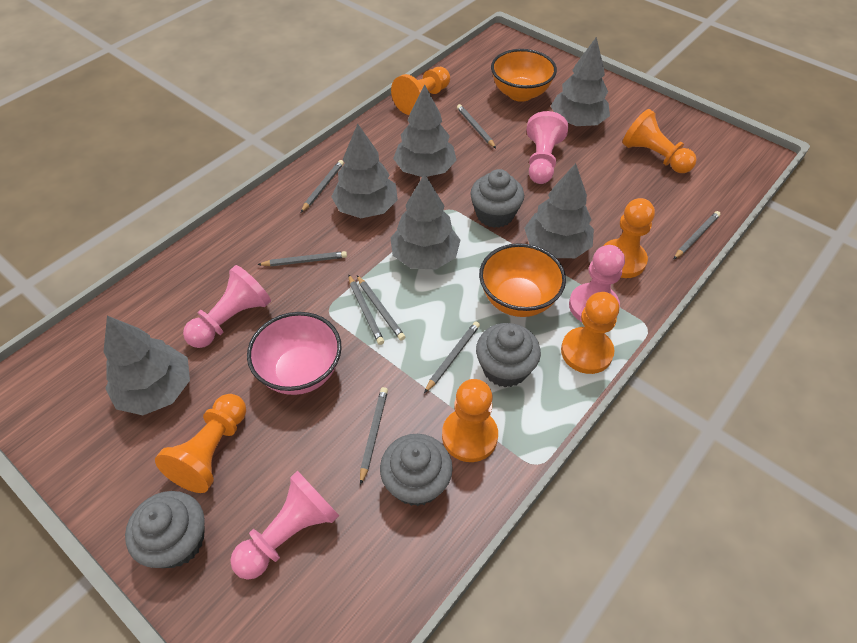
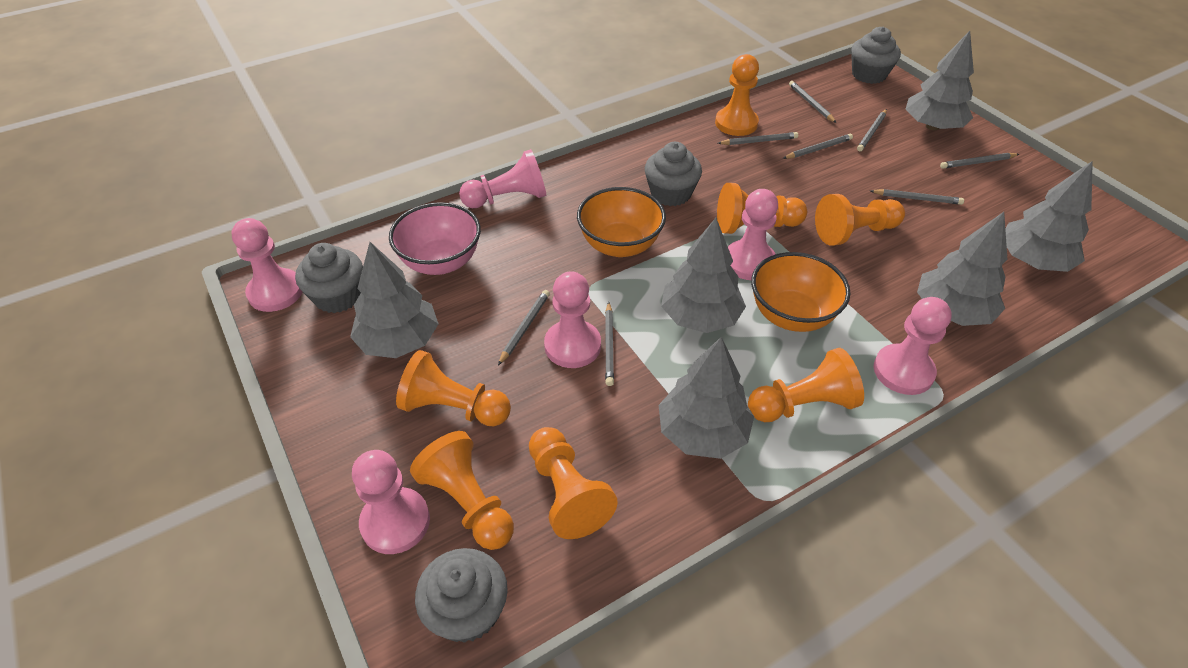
orange pawn: 6 -> 7
pink pawn: 4 -> 6

